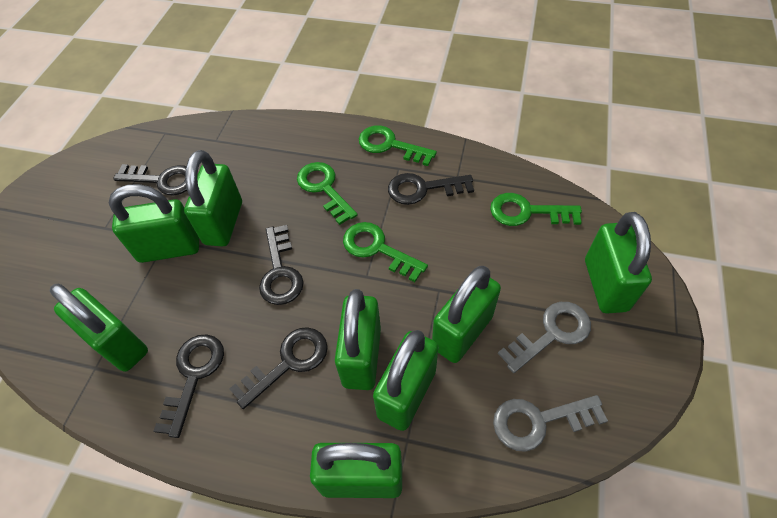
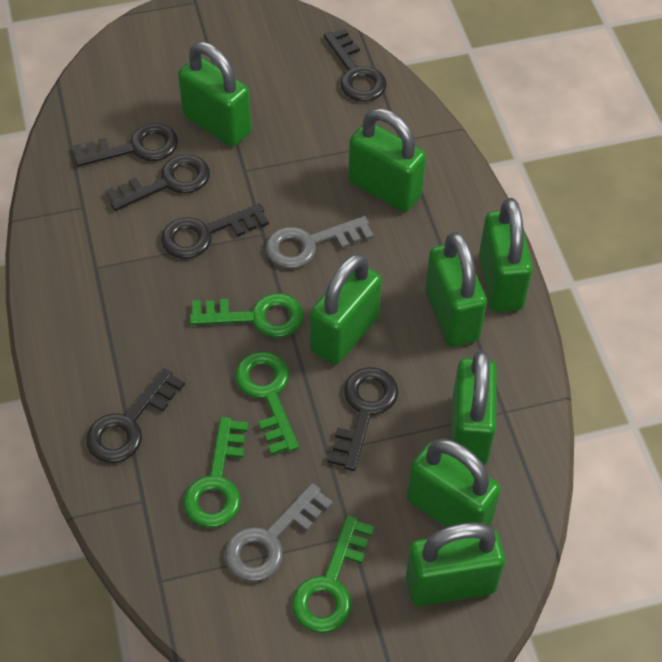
black key: 5 -> 6

